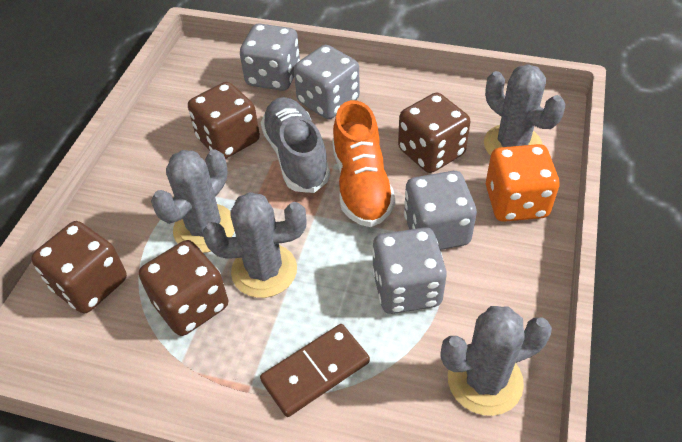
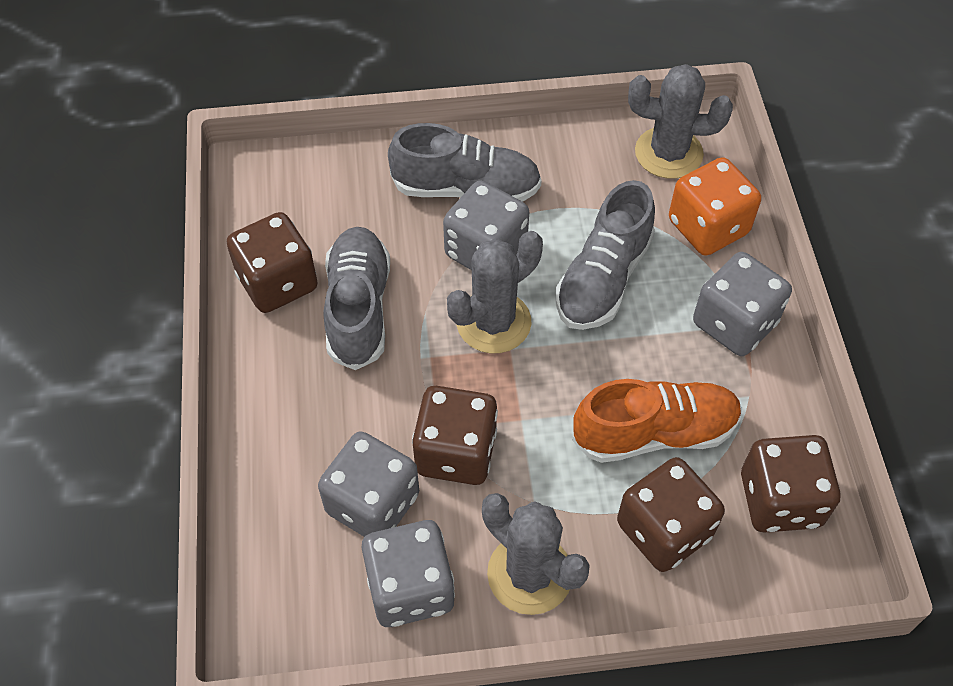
brown domino: 1 -> 0
grey cactus: 4 -> 3
grey shoe: 1 -> 3

